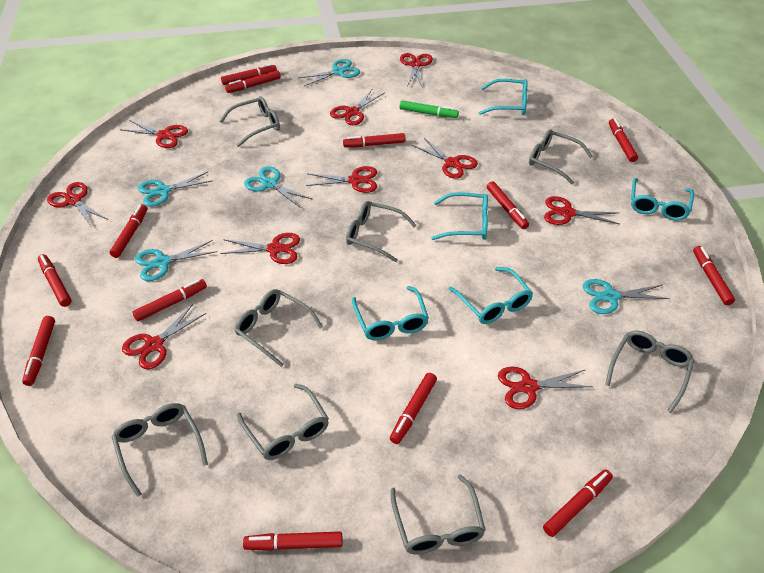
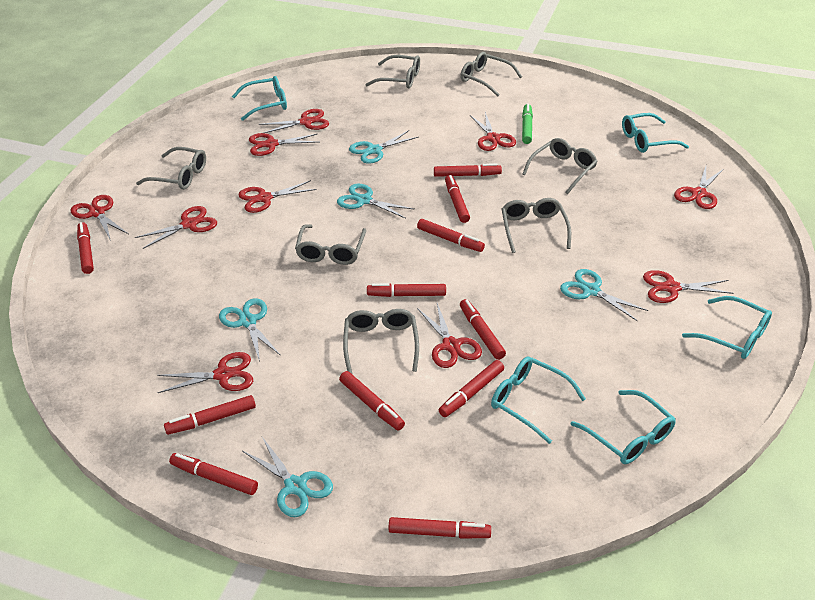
grey glasses: 8 -> 7
red marker: 13 -> 11

